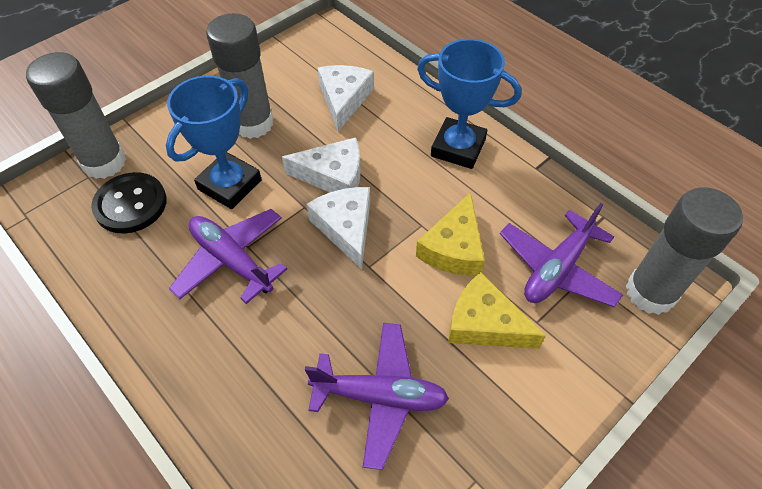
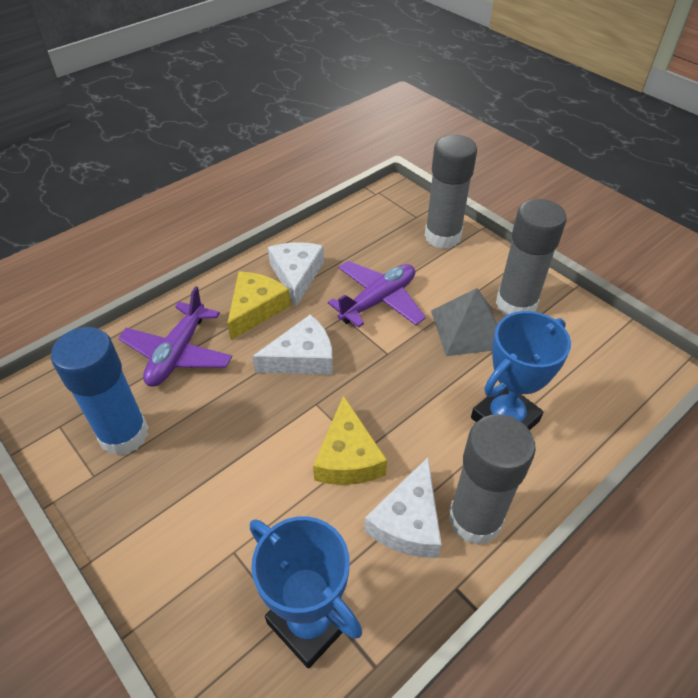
black button: 1 -> 0
blue glue stick: 0 -> 1
grey pyramid: 0 -> 1
purple plane: 3 -> 2

